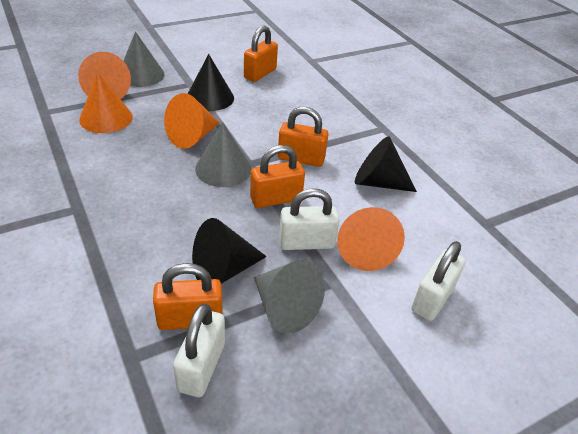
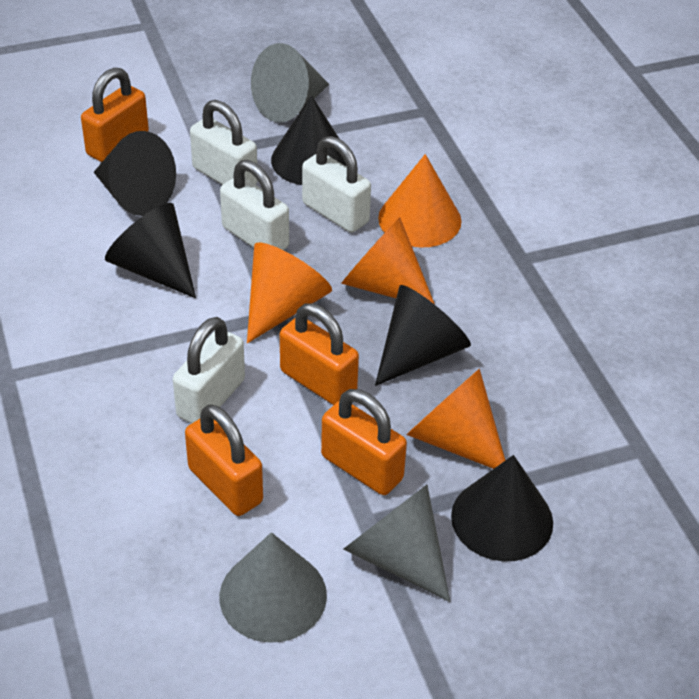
black cone: 3 -> 5
white padlock: 3 -> 4

